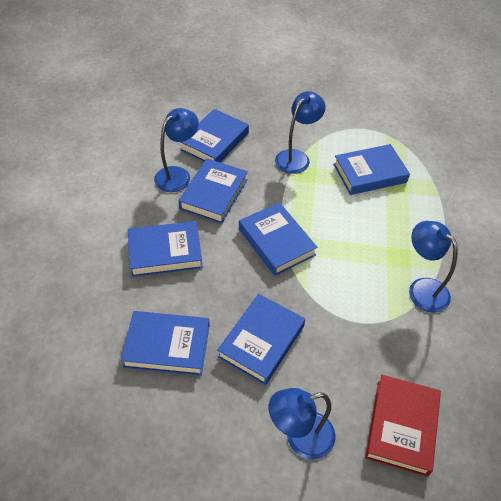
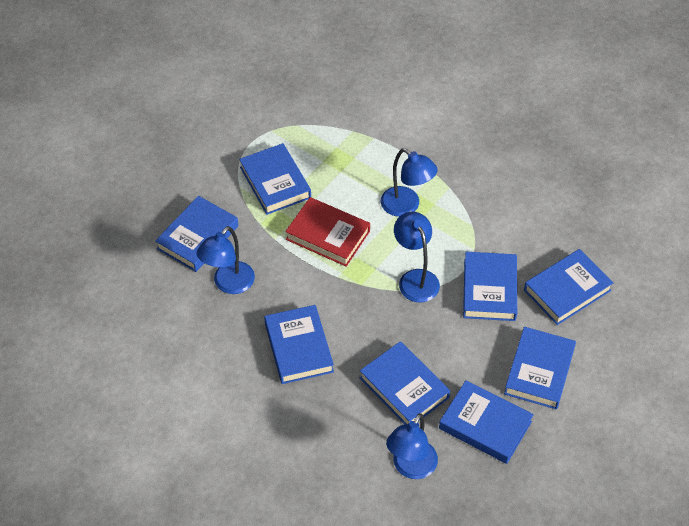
blue book: 7 -> 8

